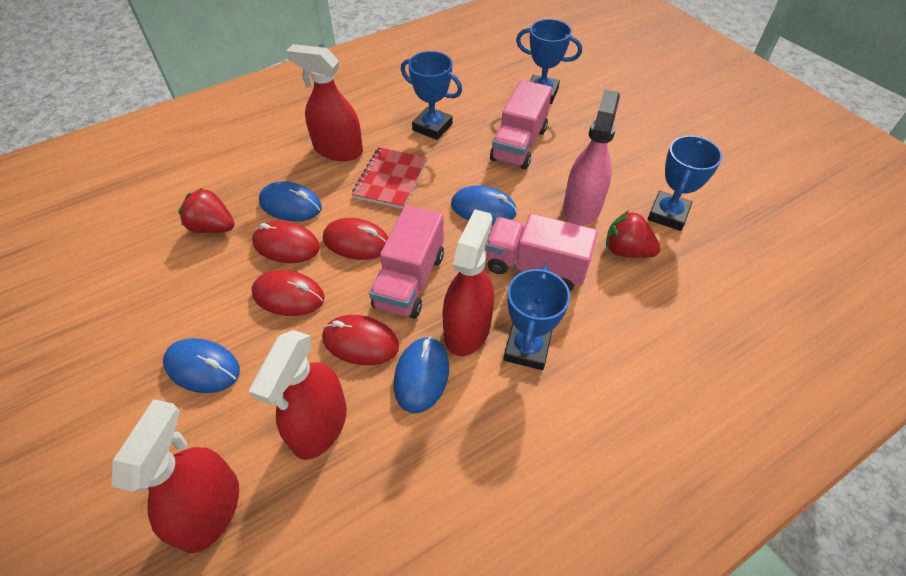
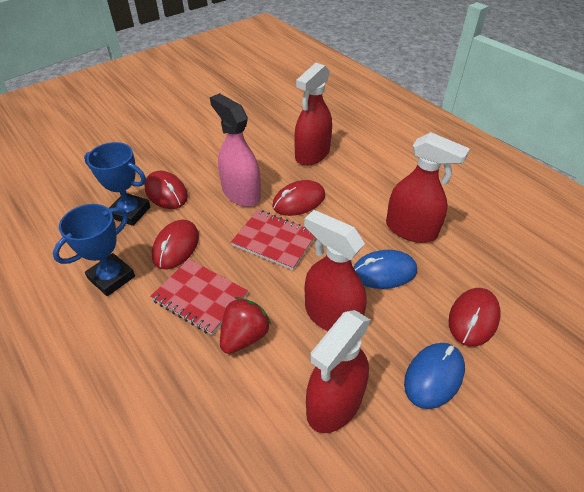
blue mouse: 4 -> 2
blue trophy: 4 -> 2
pink truck: 3 -> 0
red notebook: 1 -> 2
red strawberry: 2 -> 1

